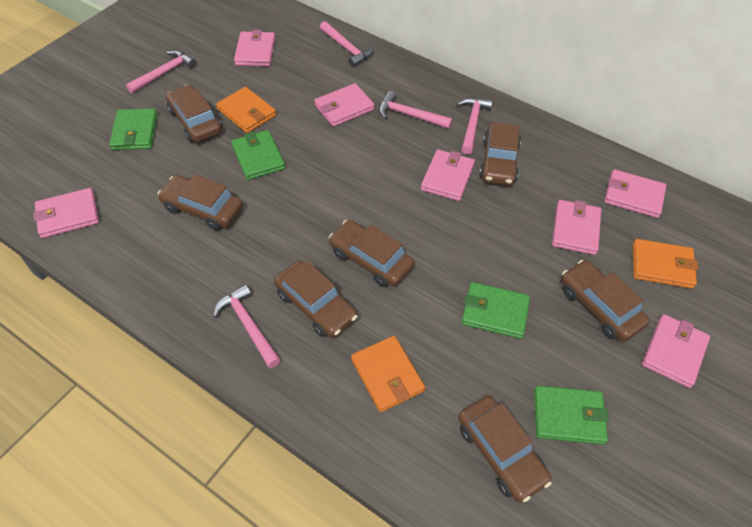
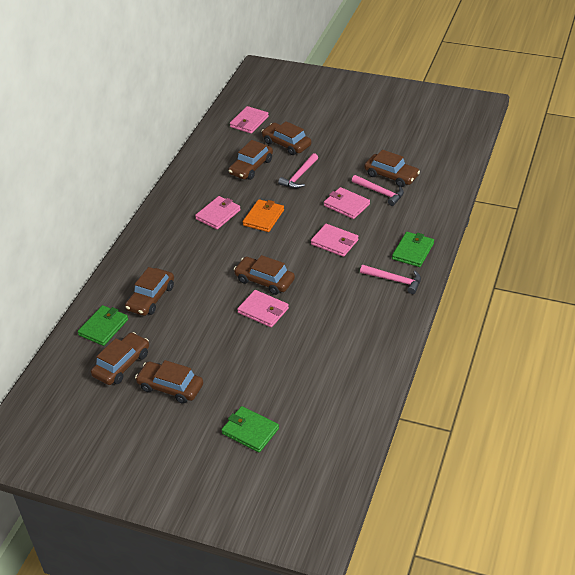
green wallet: 4 -> 3
orange wallet: 3 -> 1
pink hammer: 5 -> 3
pink wallet: 7 -> 5

